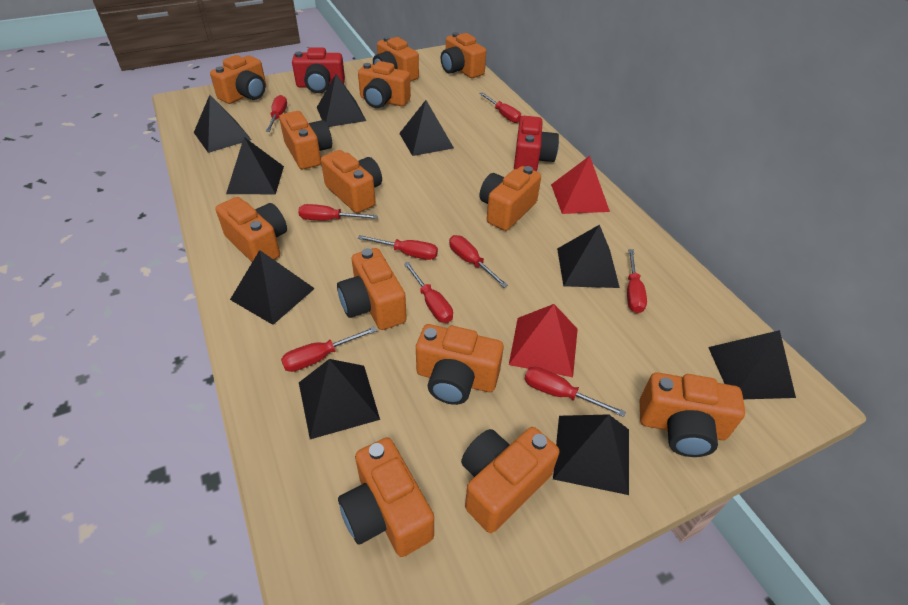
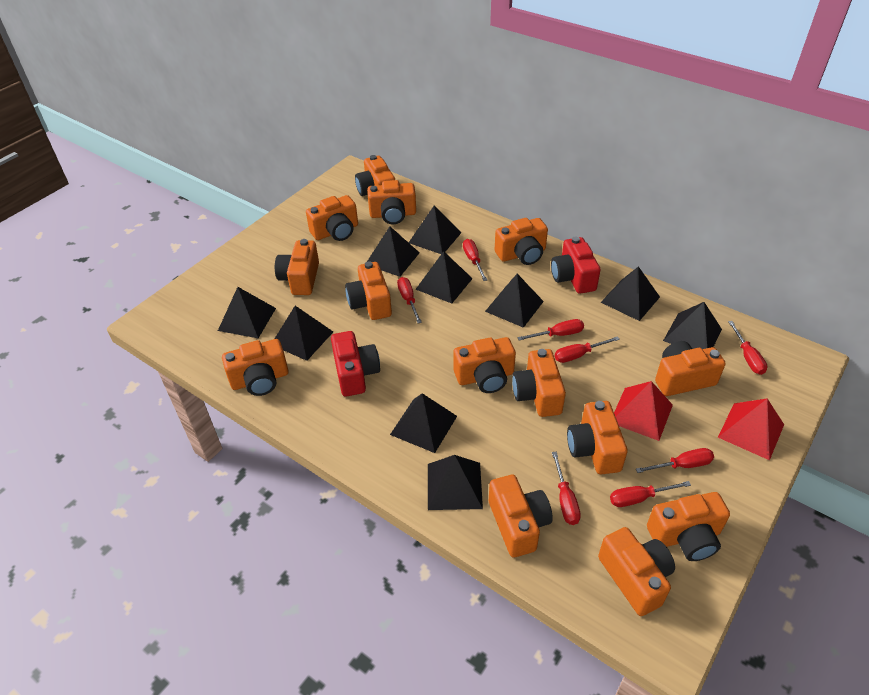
black pyramid: 9 -> 10
orange camera: 13 -> 14
red screwdriver: 9 -> 8

